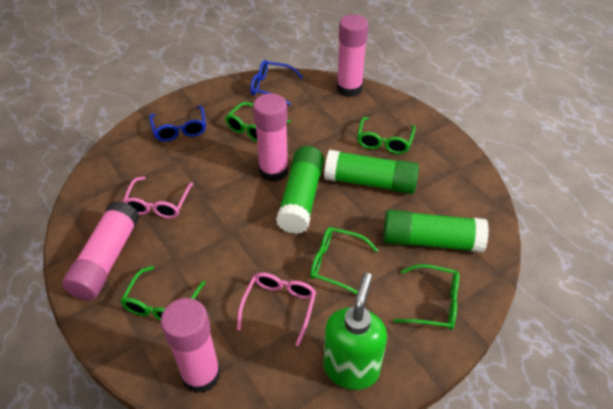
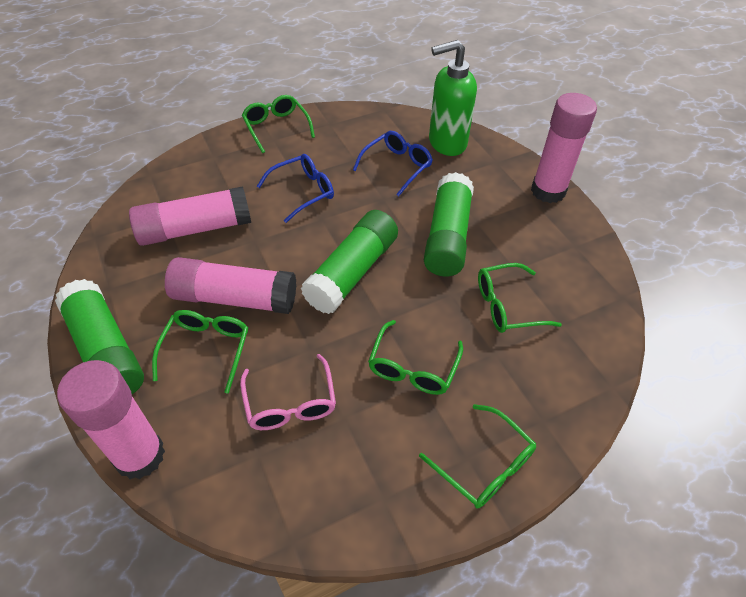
pink glasses: 2 -> 1

